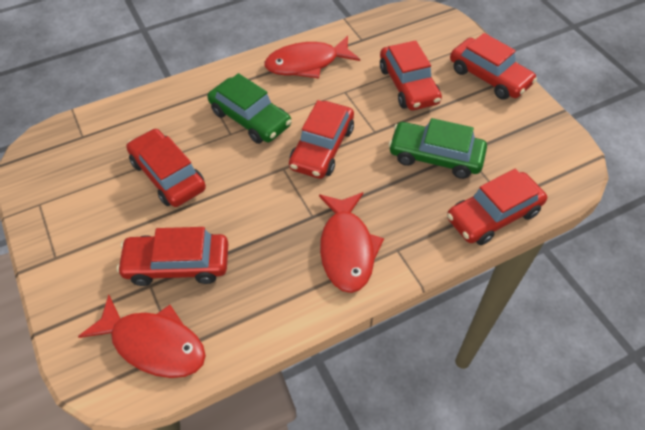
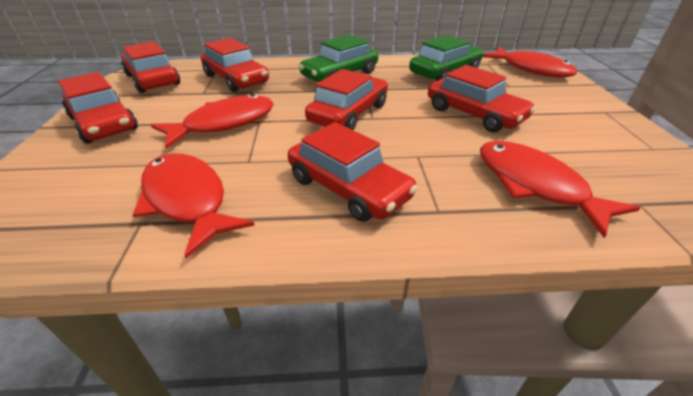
red fish: 3 -> 4

